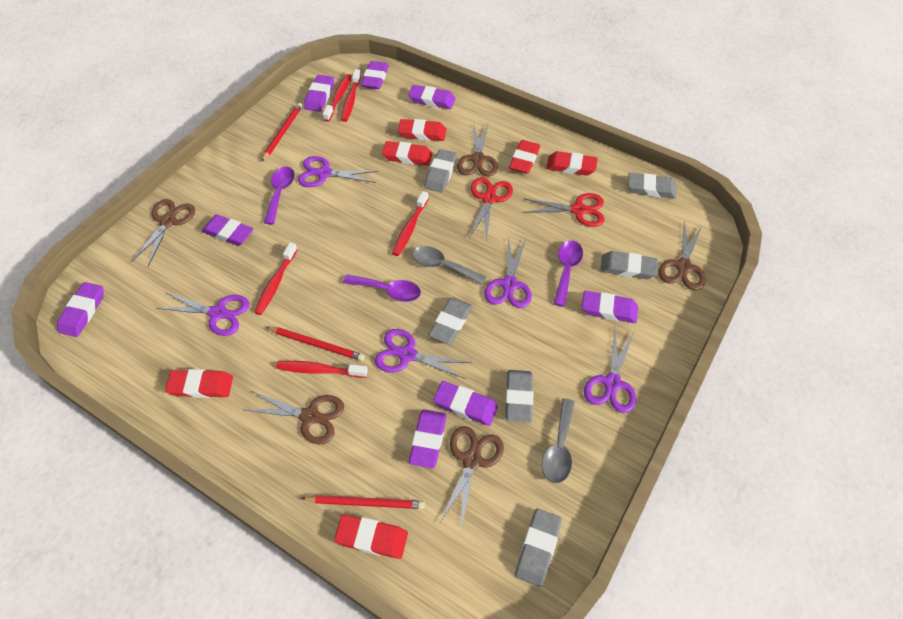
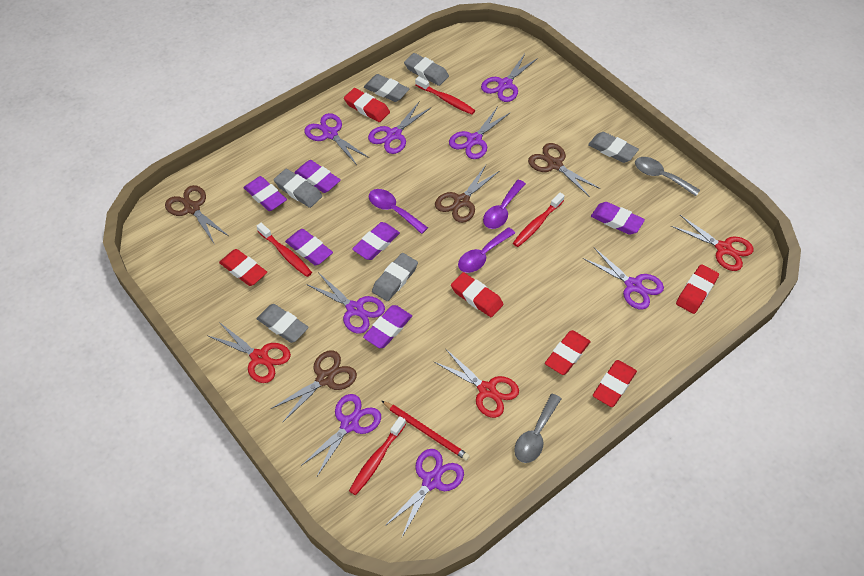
brown scissors: 5 -> 4
purple eraser: 8 -> 6
purple scissors: 5 -> 8
red pencil: 3 -> 1
red scissors: 2 -> 3
red toothbrush: 5 -> 4

